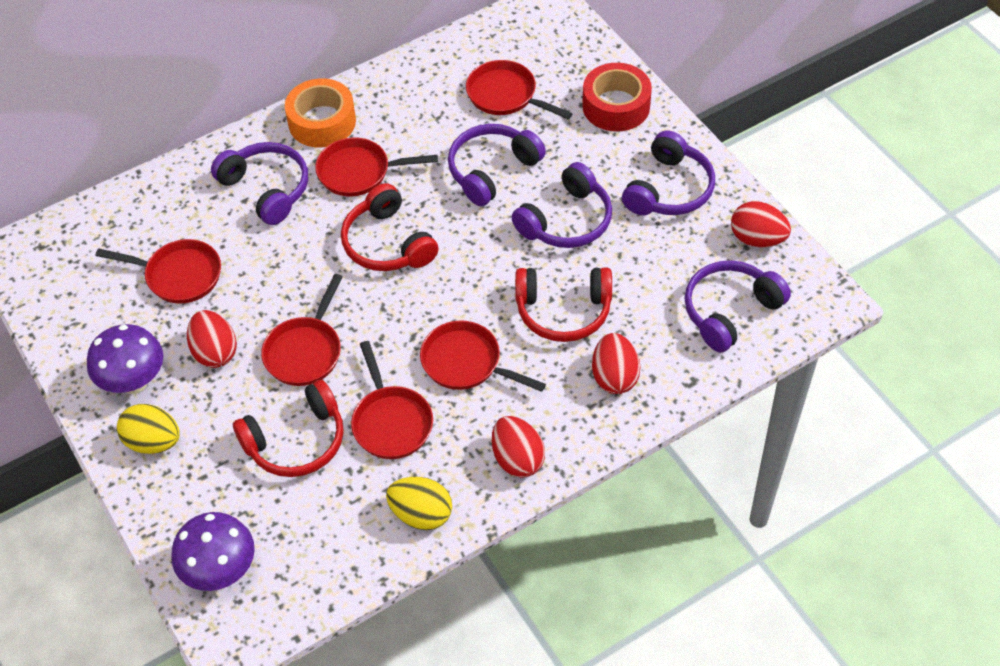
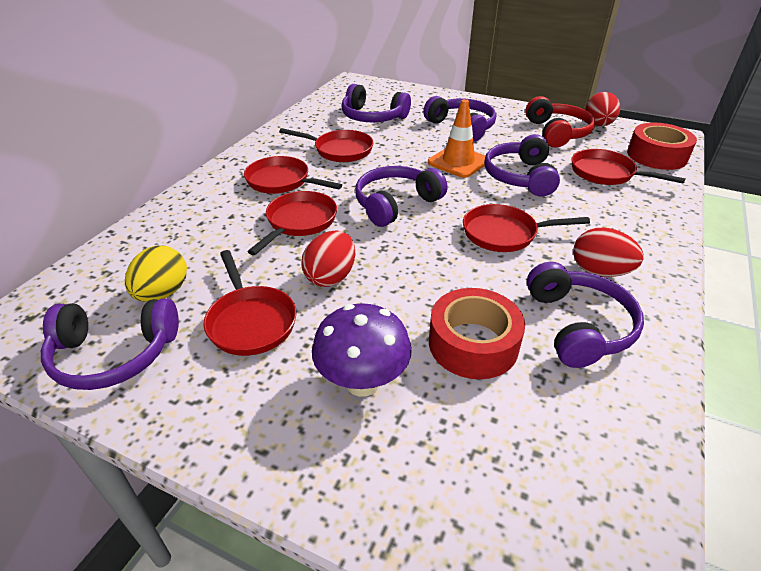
orange tape: 1 -> 0
orange traffic cone: 0 -> 1
purple headphones: 5 -> 6
purple mushroom: 2 -> 1
red egg: 4 -> 3
red headphones: 3 -> 1
red tape: 1 -> 2
yellow egg: 2 -> 1

